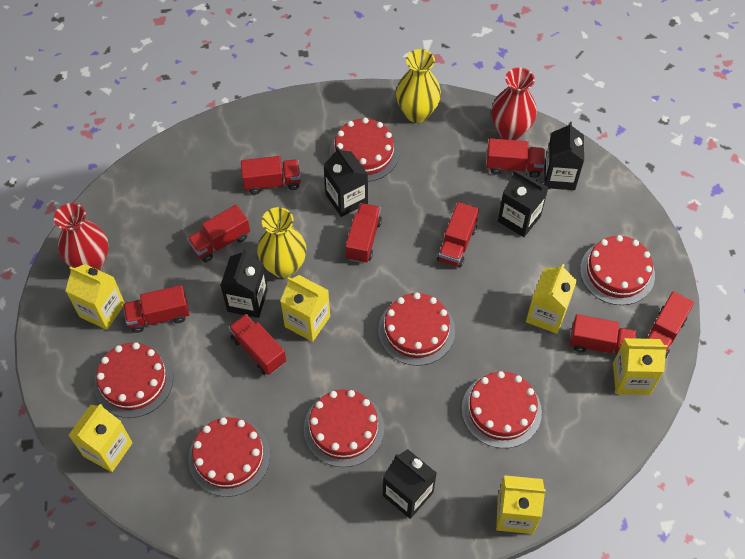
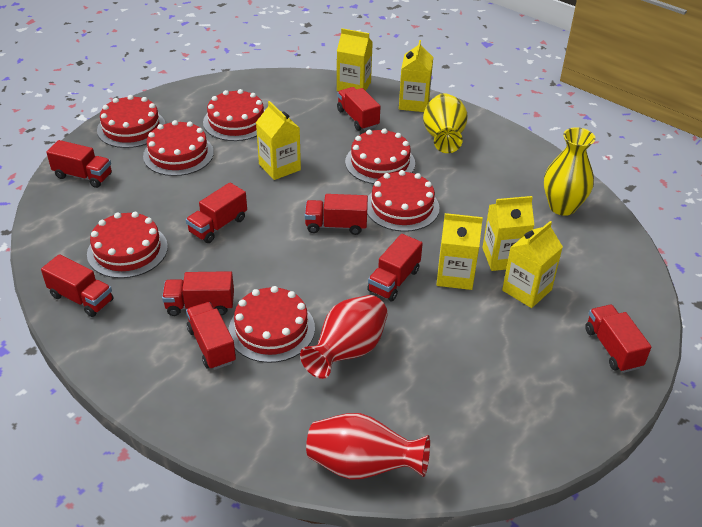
black carton: 5 -> 0

